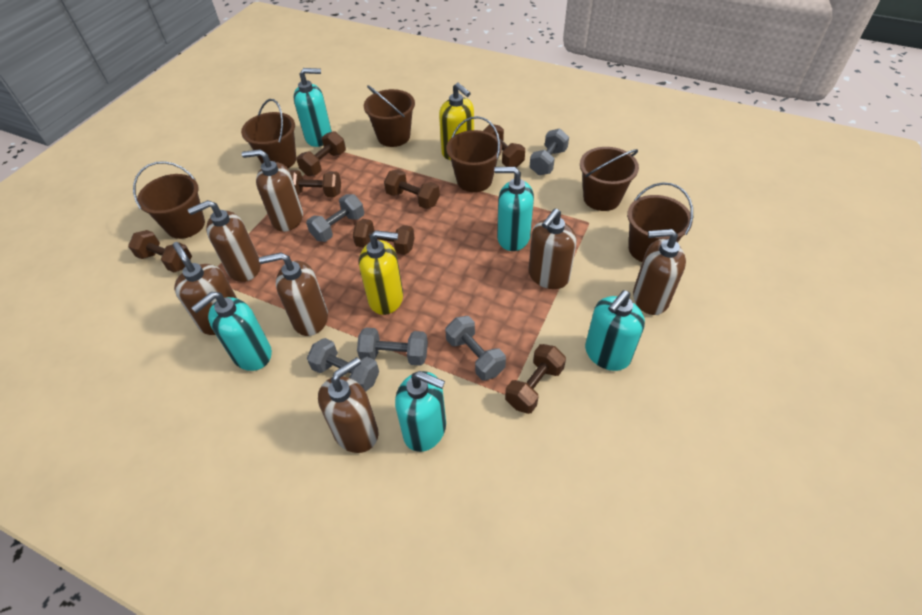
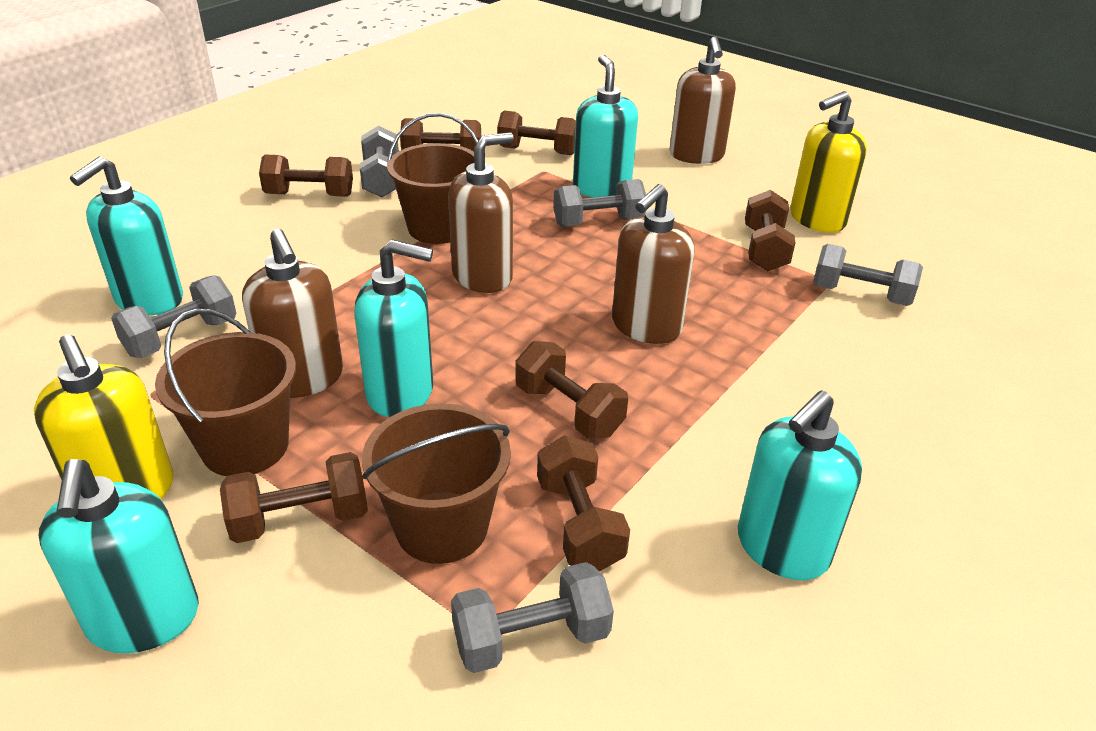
brown bucket: 6 -> 3
brown soap dispenser: 7 -> 4

